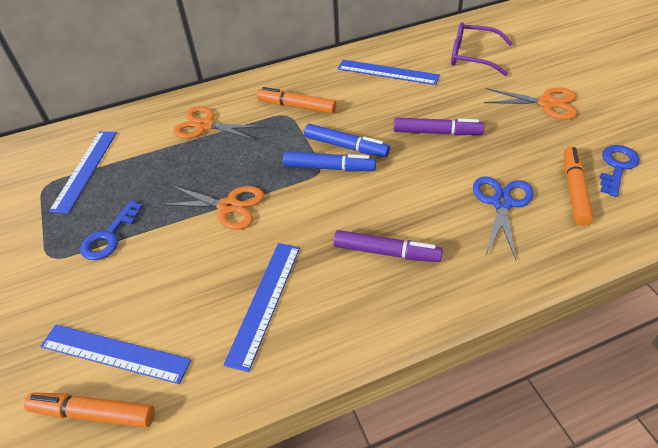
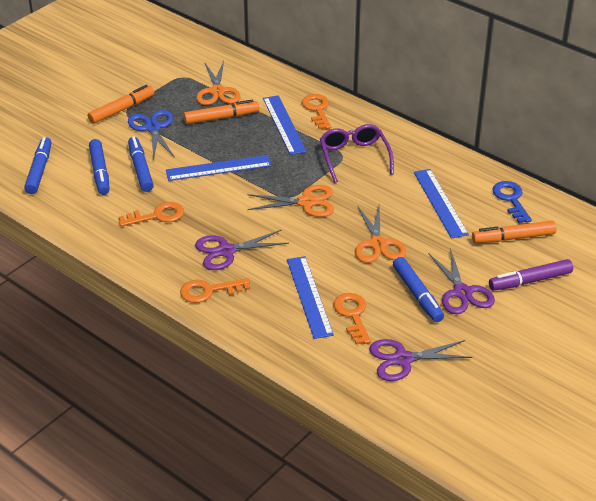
blue key: 2 -> 1
blue marker: 2 -> 4
orange key: 0 -> 4
purple marker: 2 -> 1
purple scissors: 0 -> 3

